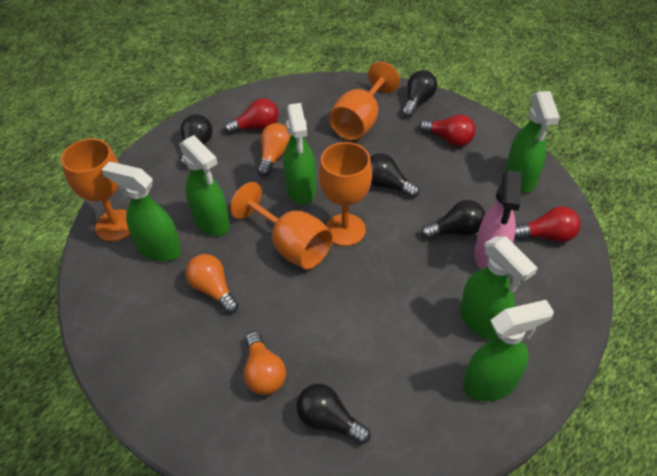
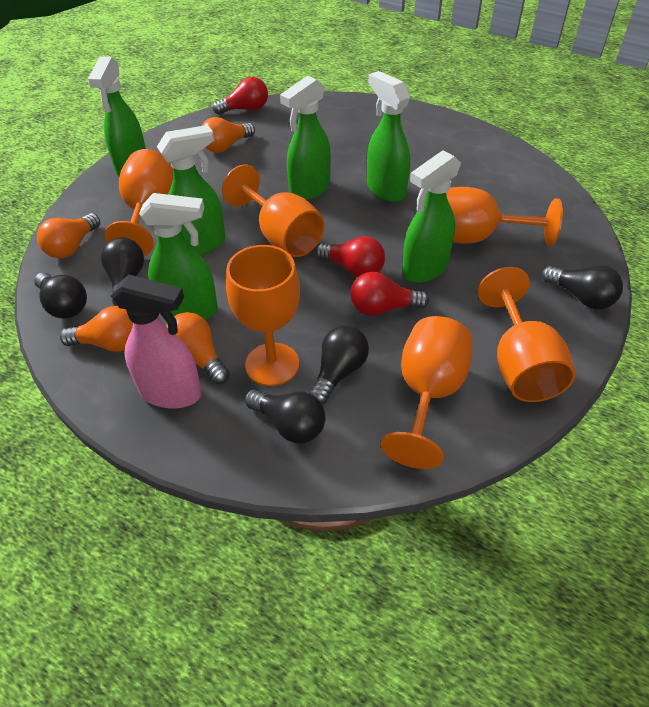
orange goblet: 4 -> 6
orange light bulb: 3 -> 4

